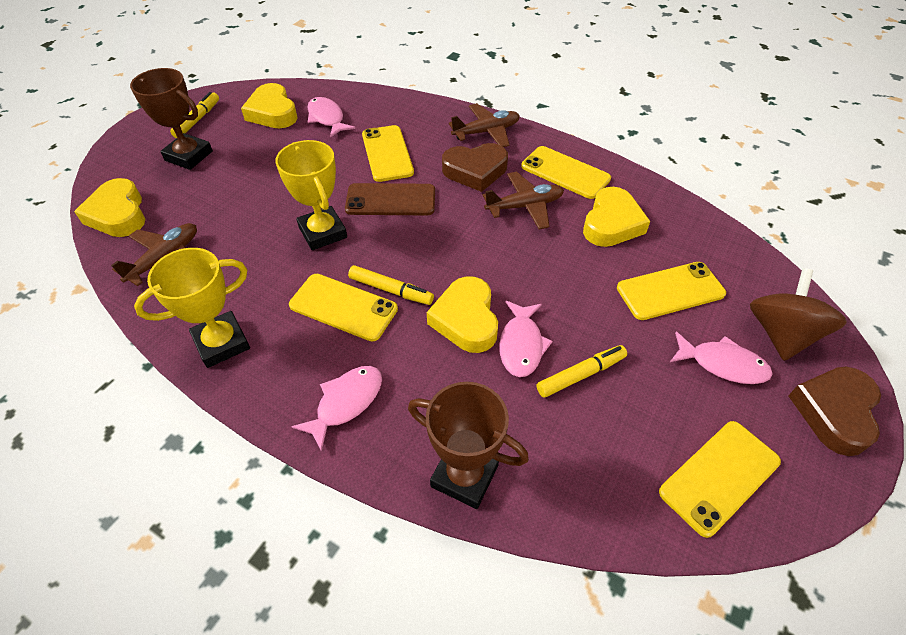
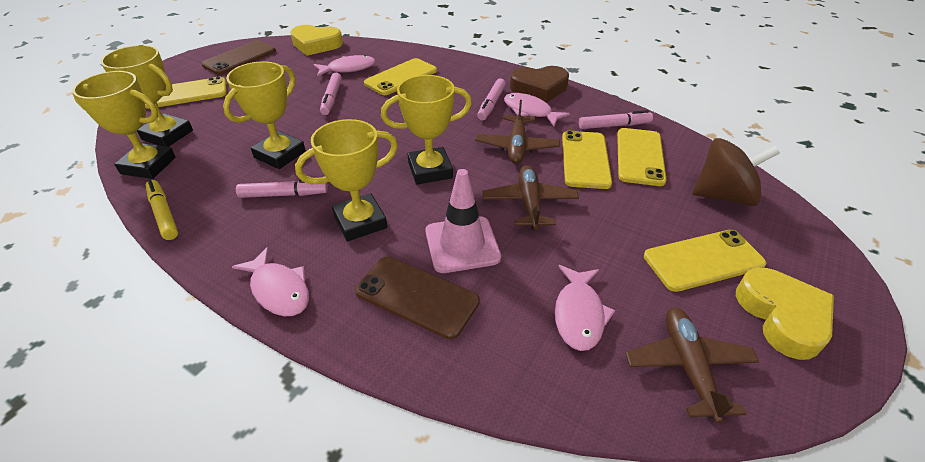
brown heart: 2 -> 1
brown phone: 1 -> 2
brown trophy: 2 -> 0
pink marker: 0 -> 4
pink traffic cone: 0 -> 1
yellow heart: 4 -> 2
yellow marker: 3 -> 1
yellow trophy: 2 -> 5

